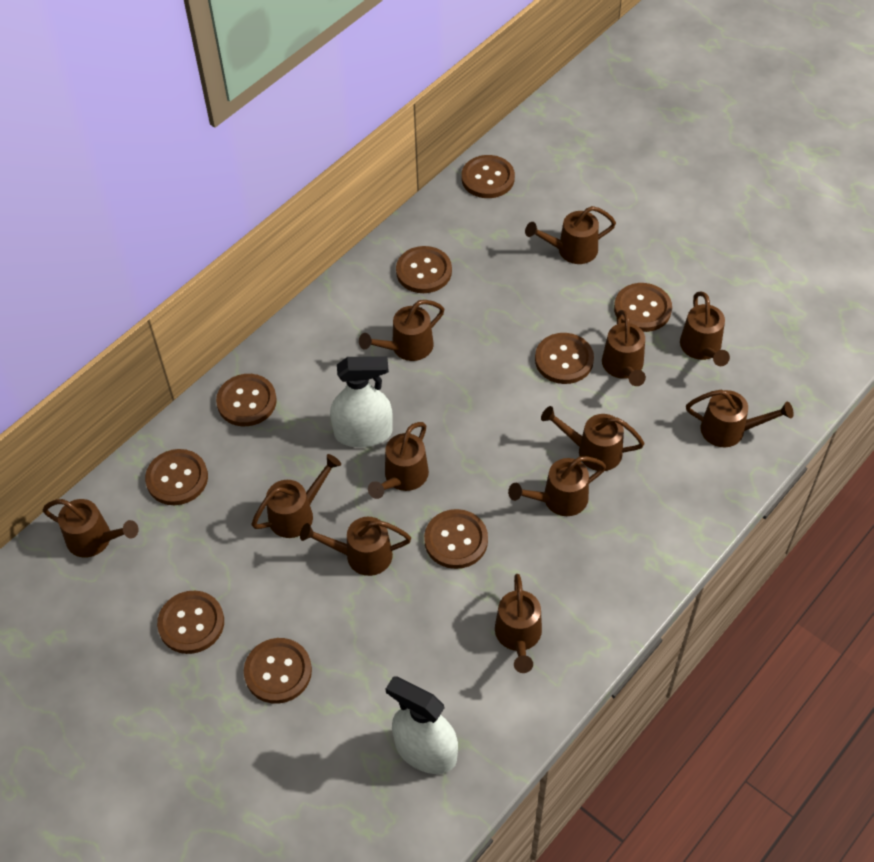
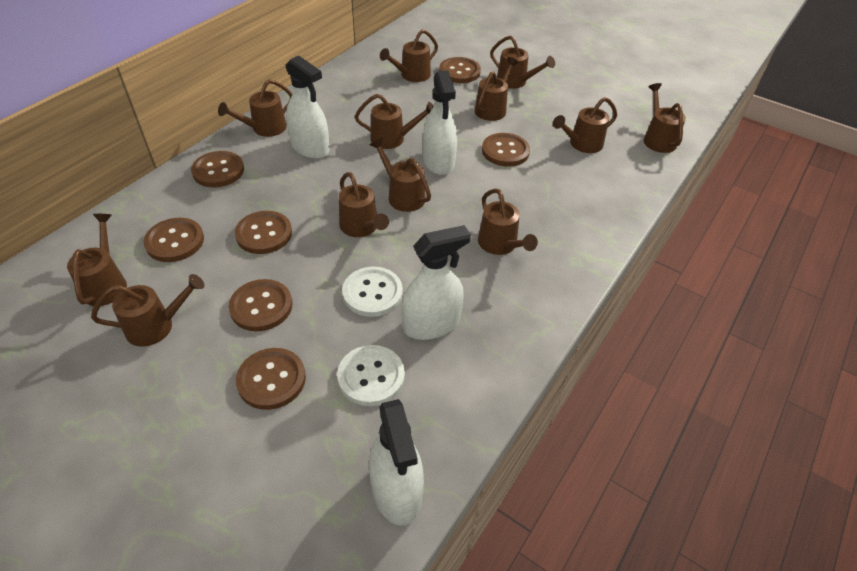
brown button: 9 -> 7
white button: 0 -> 2
white spray bottle: 2 -> 4

